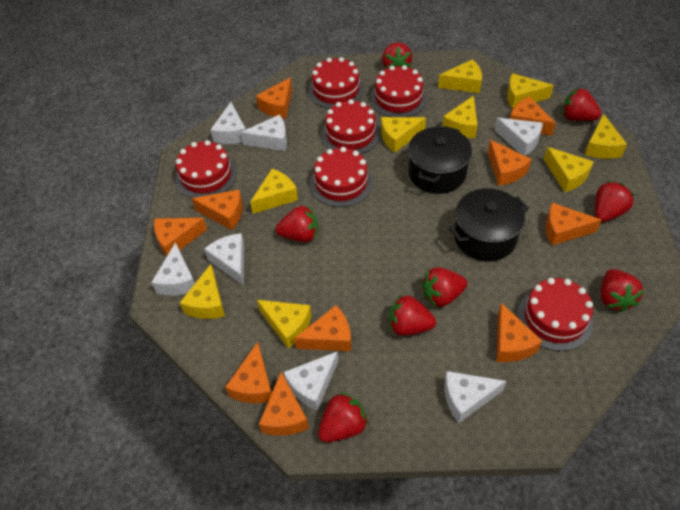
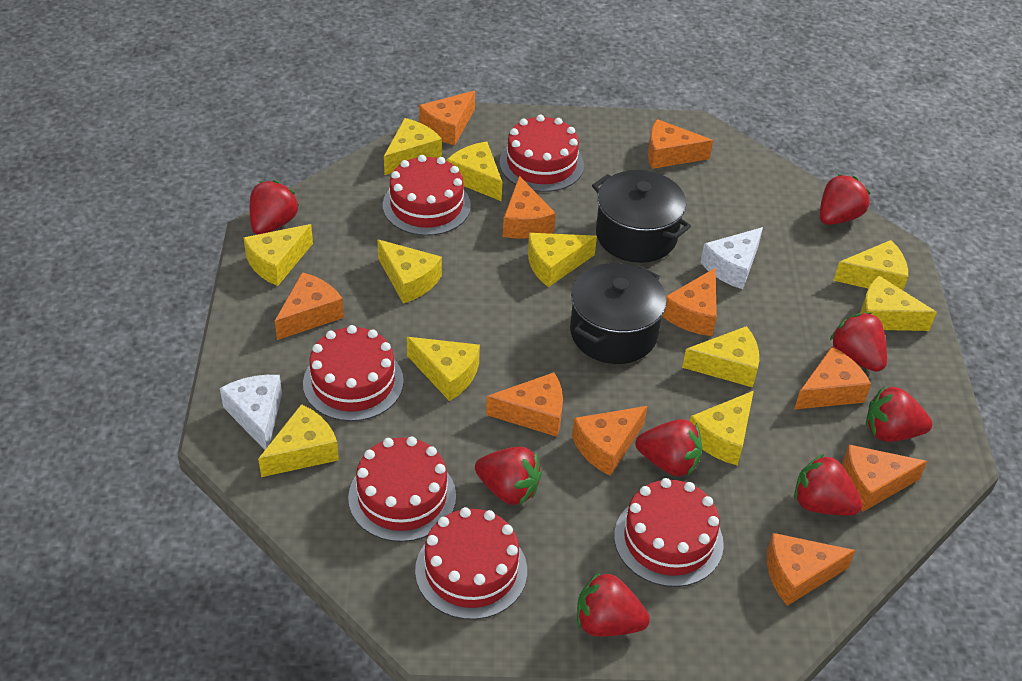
white cheese: 7 -> 2
yellow cheese: 9 -> 11

